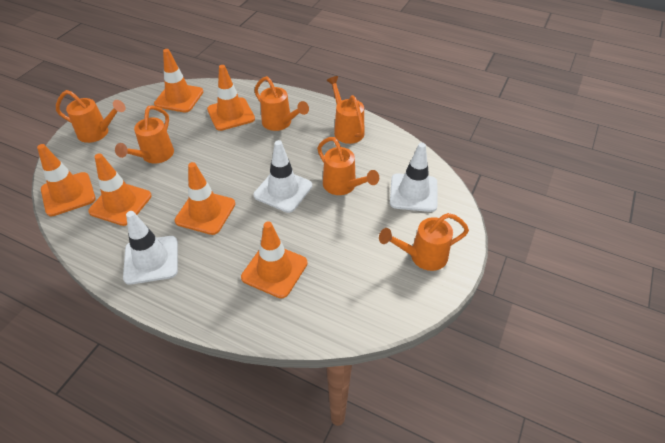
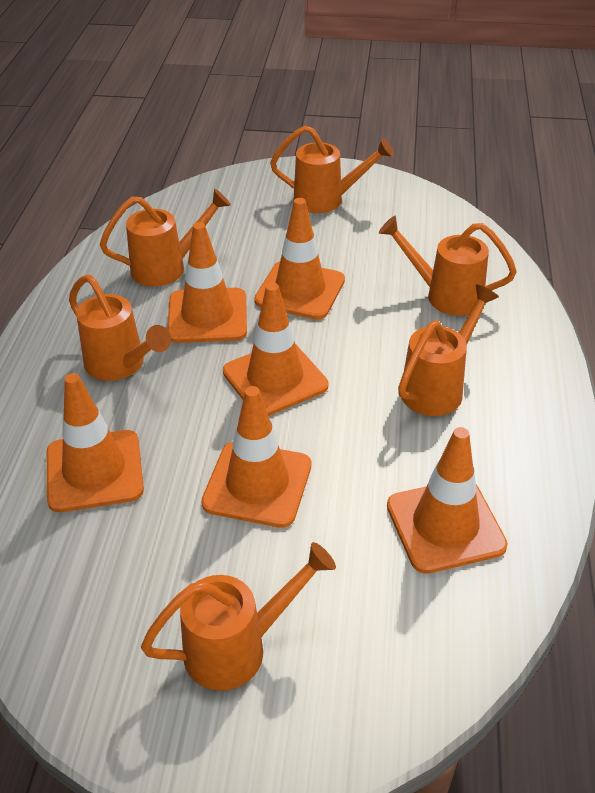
white traffic cone: 3 -> 0

